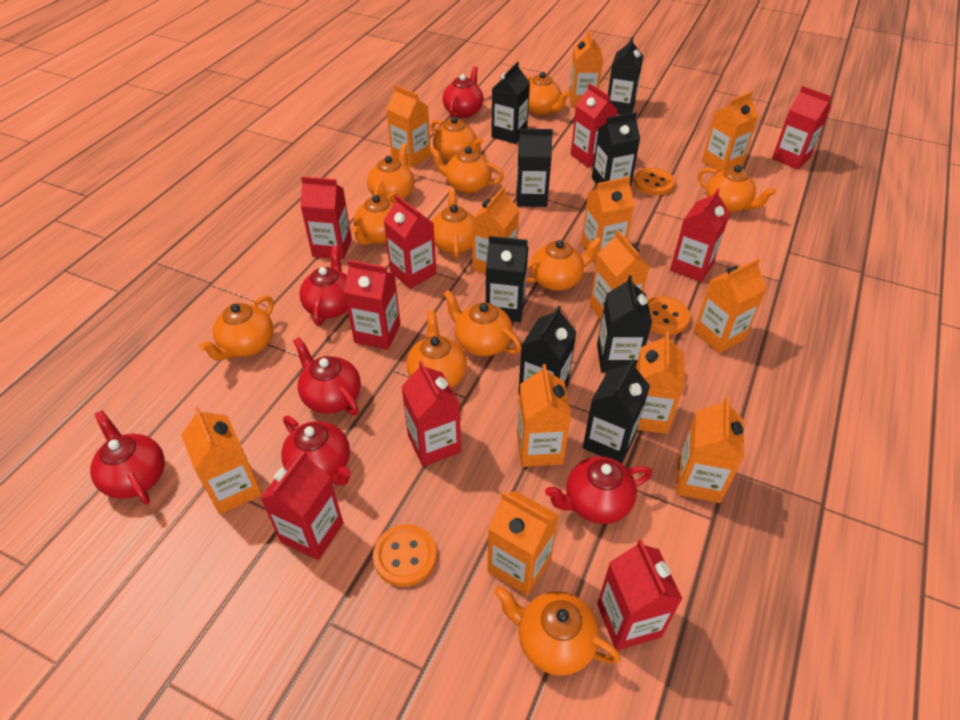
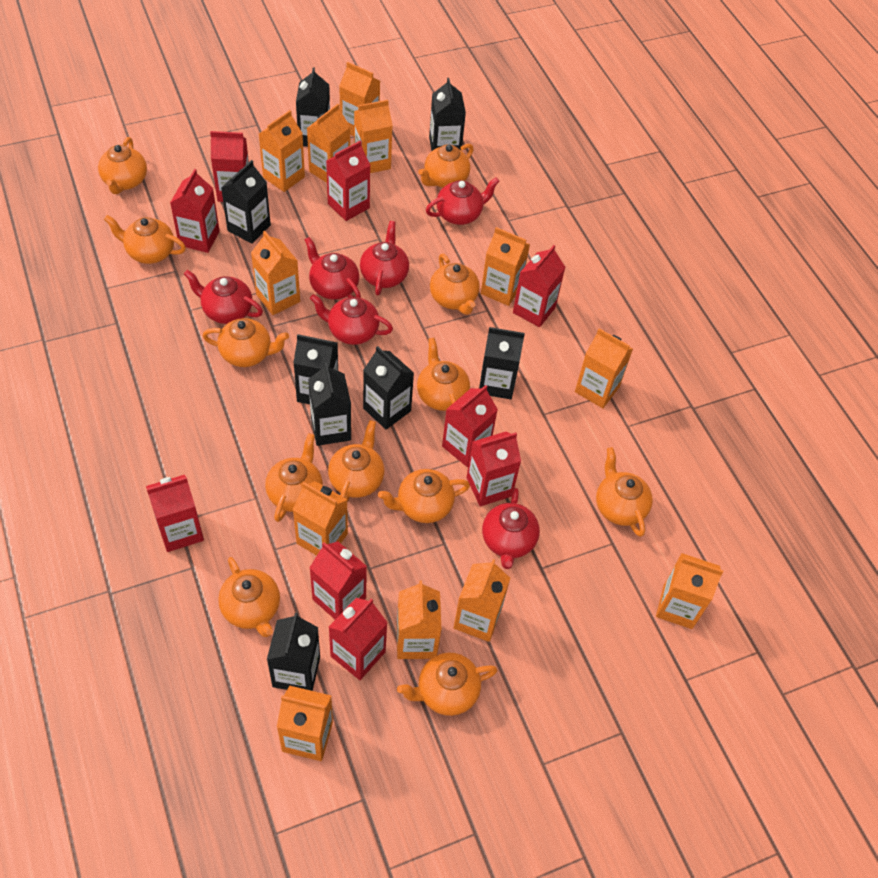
orange button: 3 -> 0

